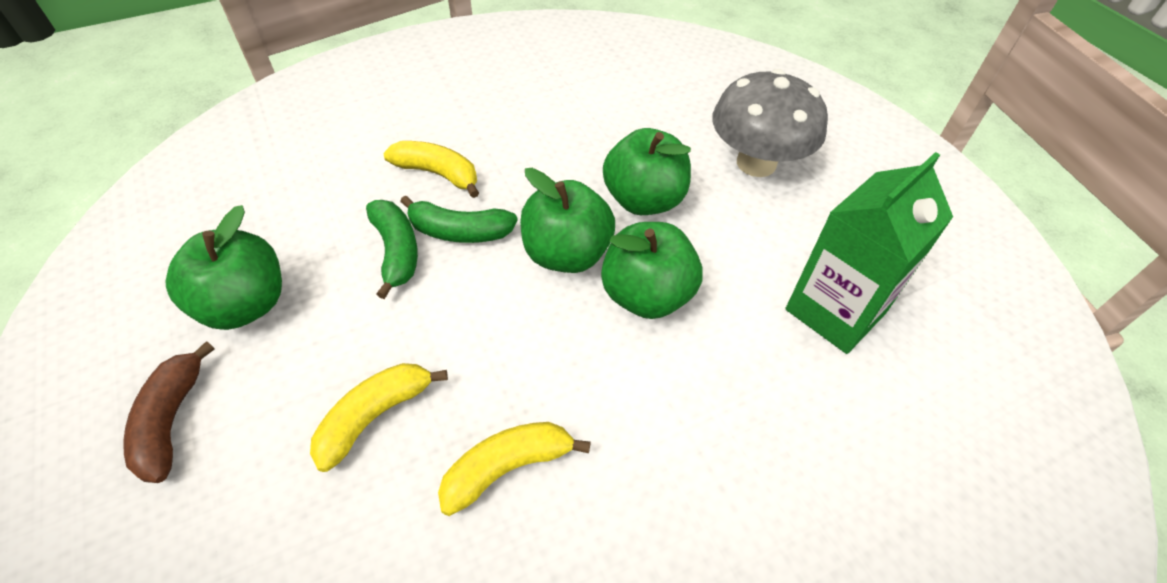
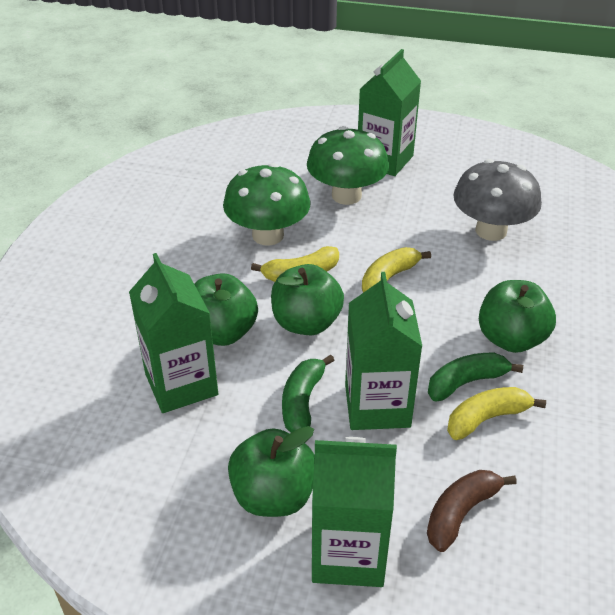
green carton: 1 -> 4
green mushroom: 0 -> 2

